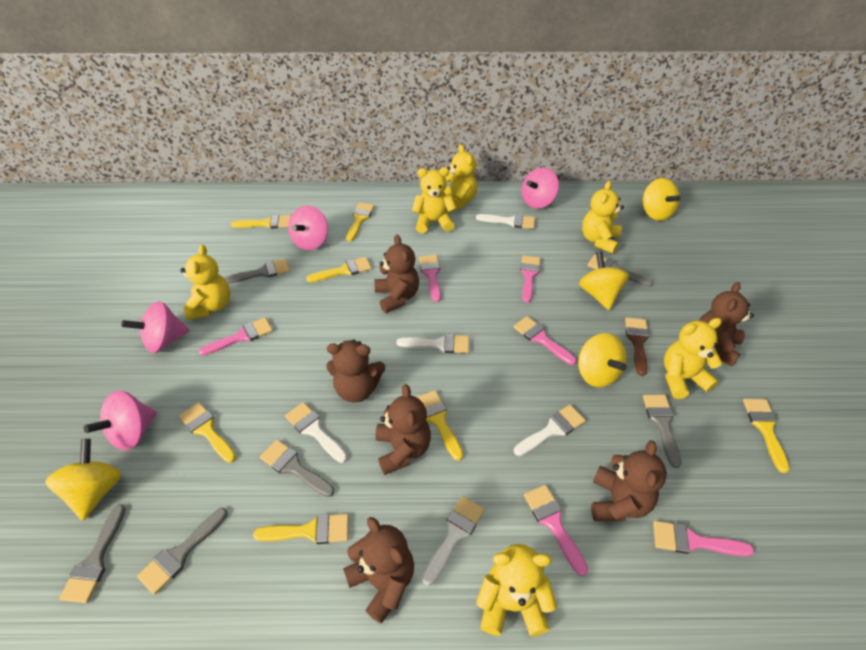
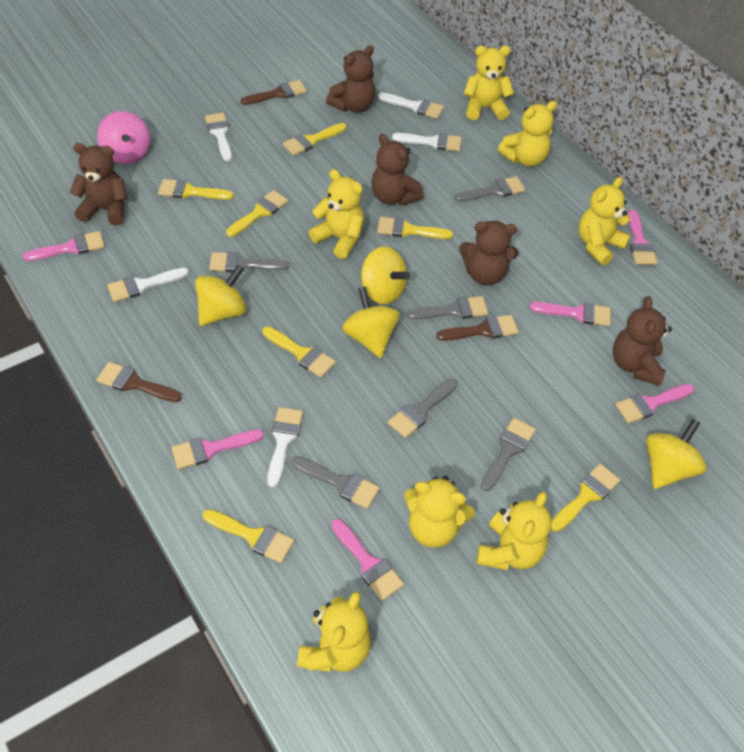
brown brush: 1 -> 3
brown teddy bear: 6 -> 5
pink spinning top: 4 -> 1
yellow teddy bear: 6 -> 7

